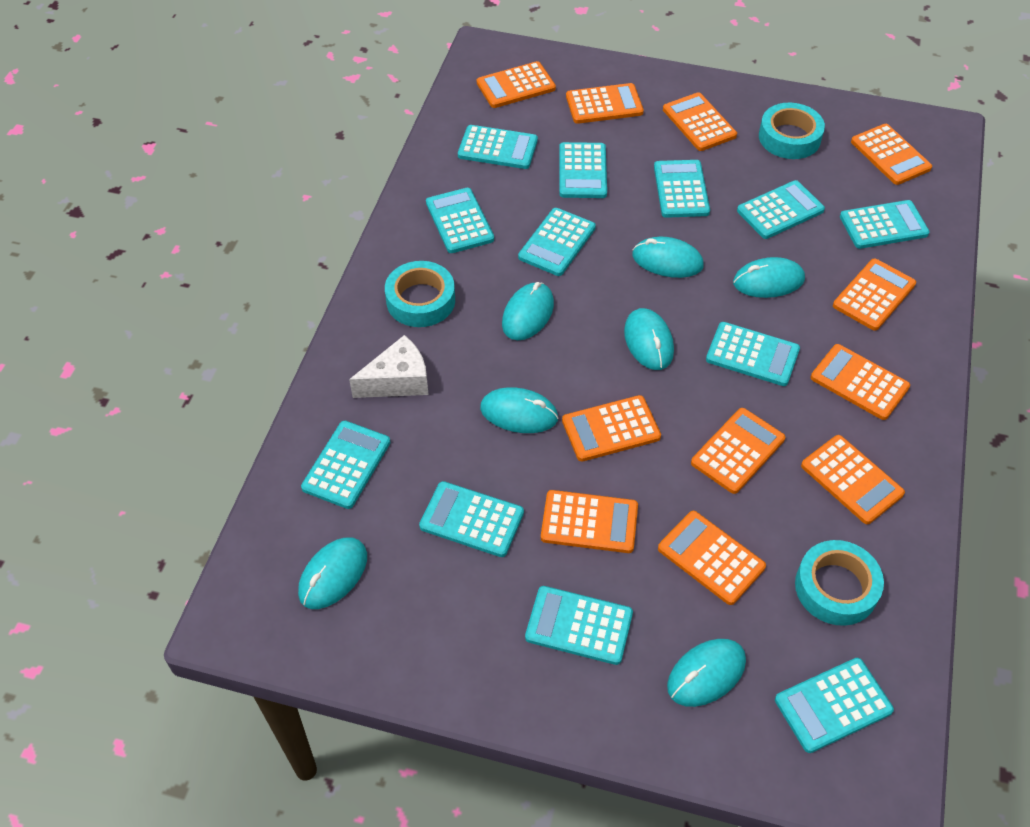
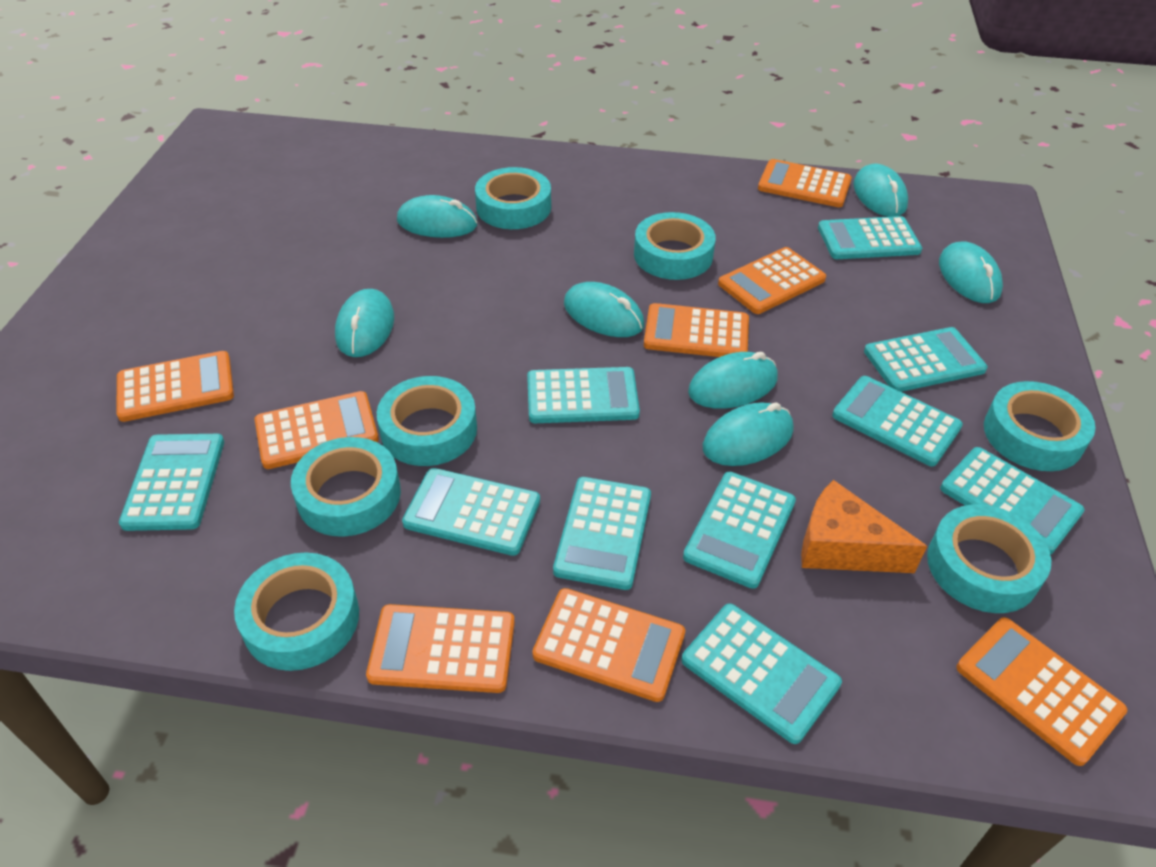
orange calculator: 11 -> 8
orange cheese: 0 -> 1
turquoise calculator: 12 -> 10
turquoise tape: 3 -> 7
white cheese: 1 -> 0

